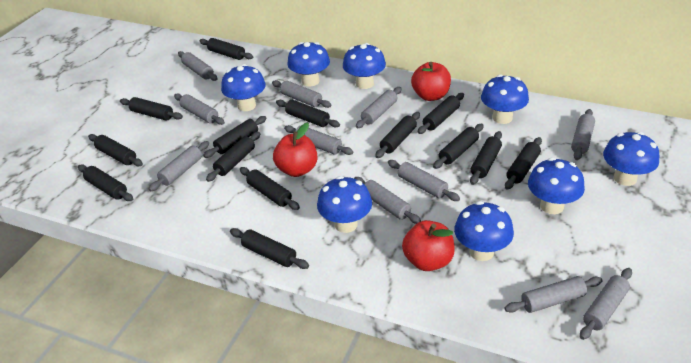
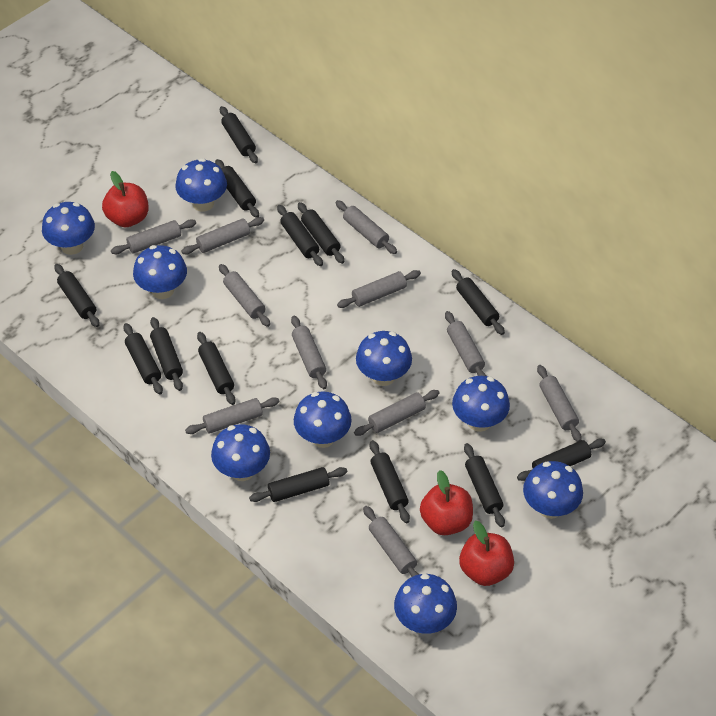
black rolling pin: 14 -> 13
blue mushroom: 8 -> 9

